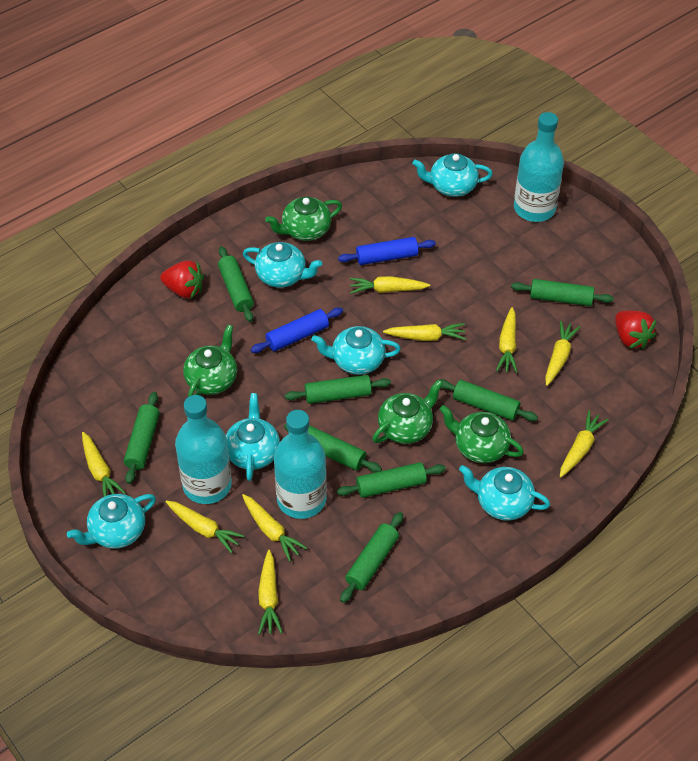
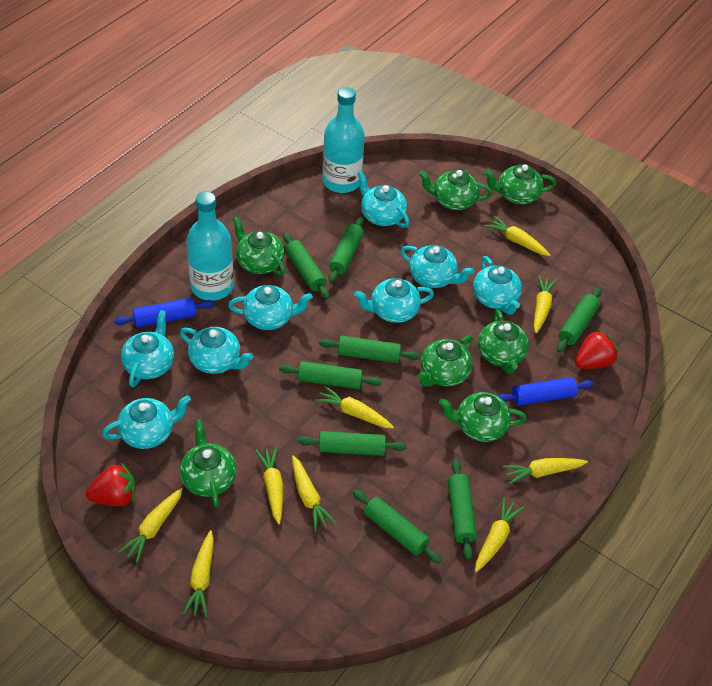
green teapot: 4 -> 7
turquoise bottle: 3 -> 2
turquoise teapot: 6 -> 8

